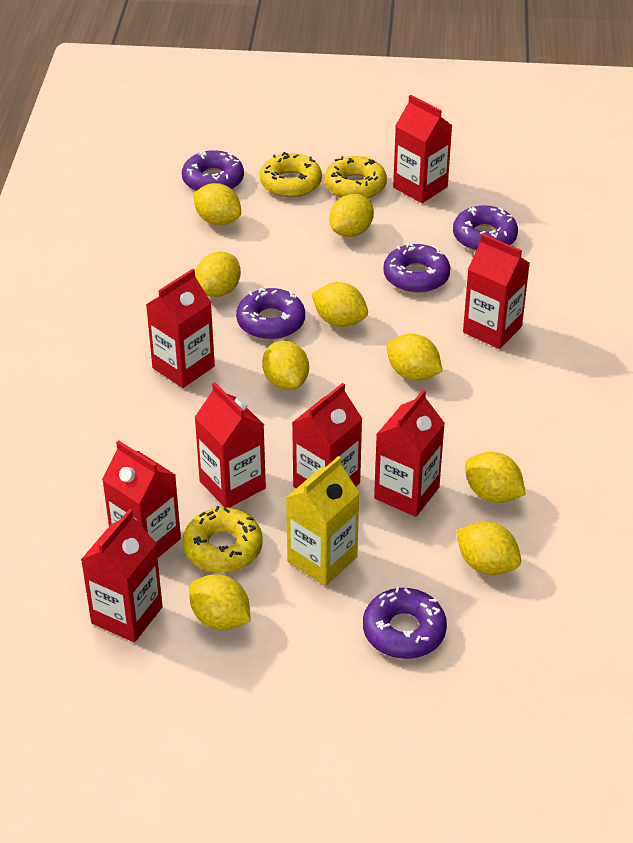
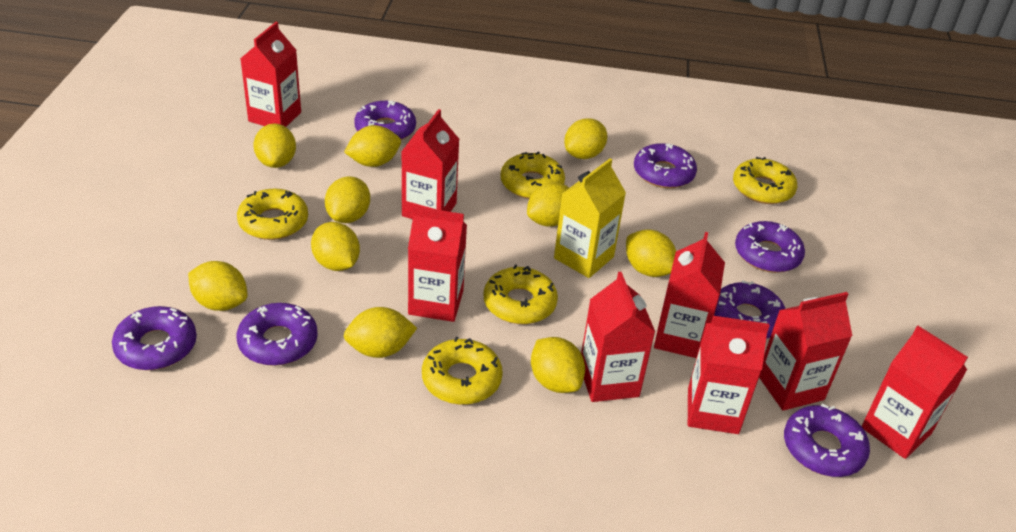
purple donut: 5 -> 7
yellow donut: 3 -> 5
yellow lemon: 9 -> 10

